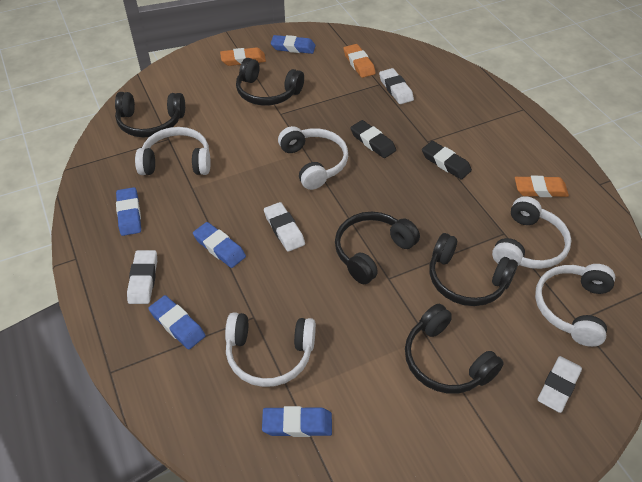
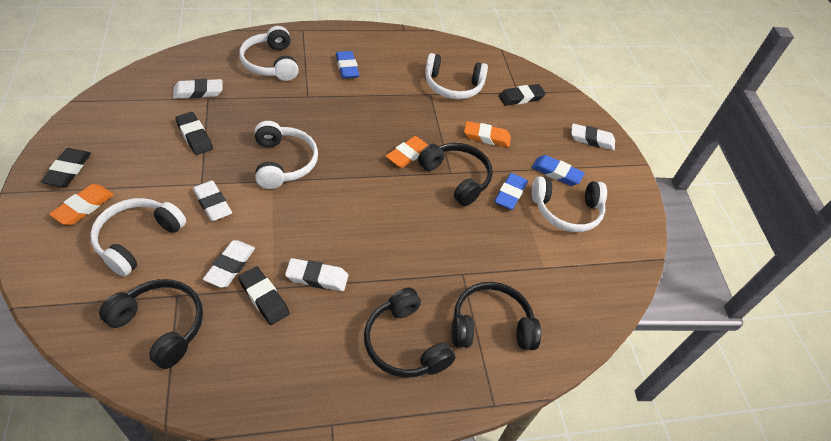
black eraser: 2 -> 4
black headphones: 5 -> 4
blue eraser: 5 -> 3
white eraser: 4 -> 5

